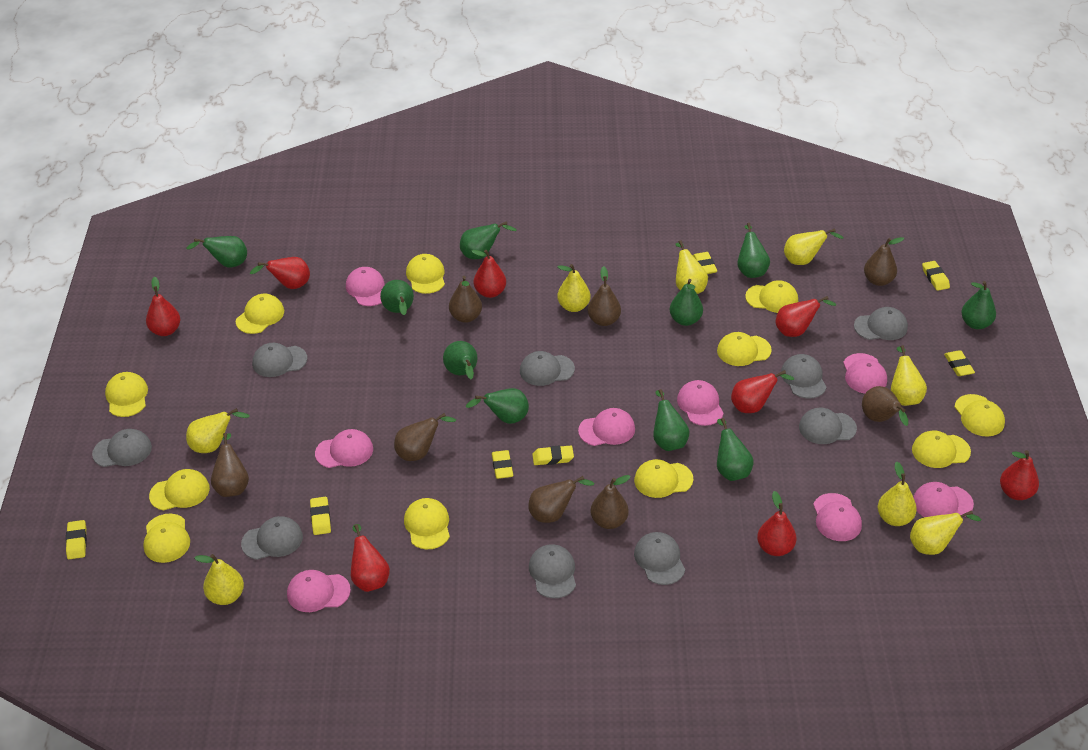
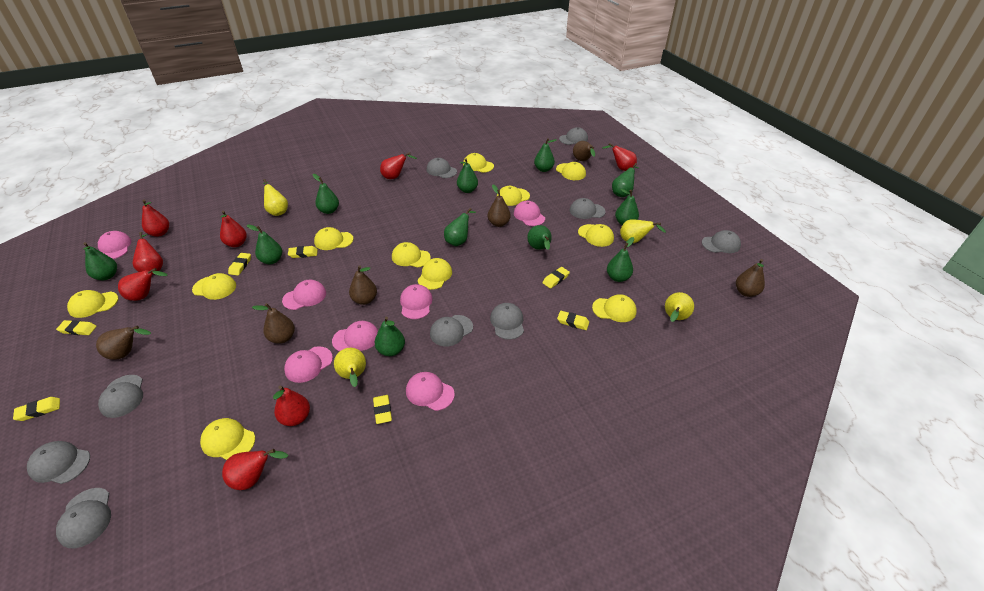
brown pear: 8 -> 6
green pear: 10 -> 11
pink cap: 8 -> 7
yellow pear: 8 -> 4

